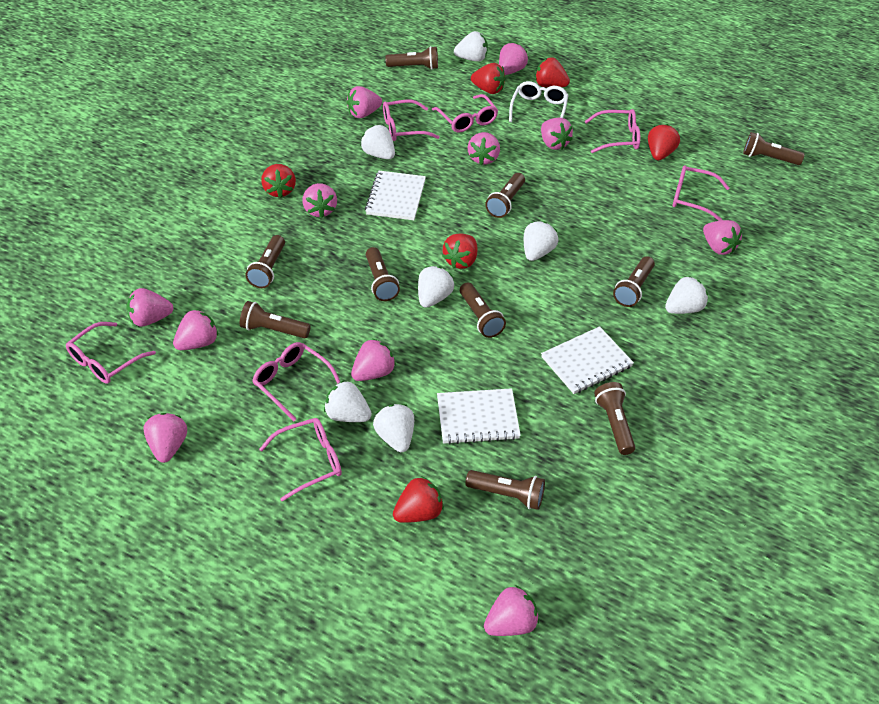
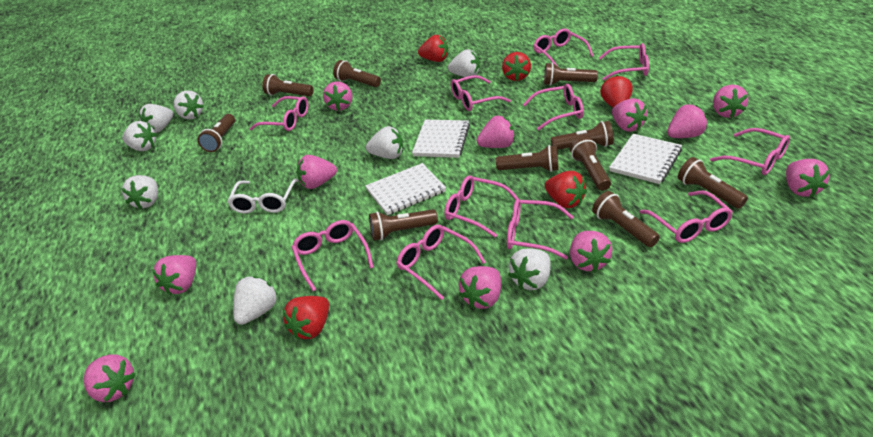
pink glasses: 7 -> 11
red strawberry: 6 -> 5
white strawberry: 7 -> 8

